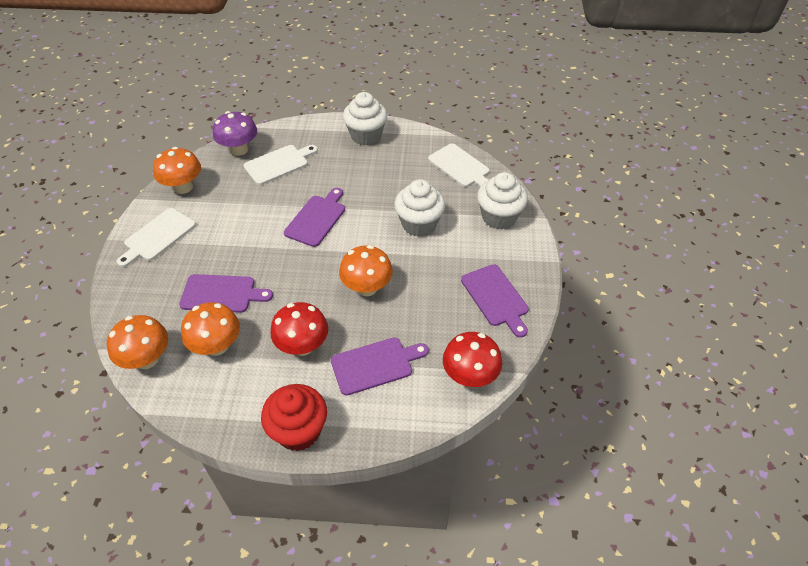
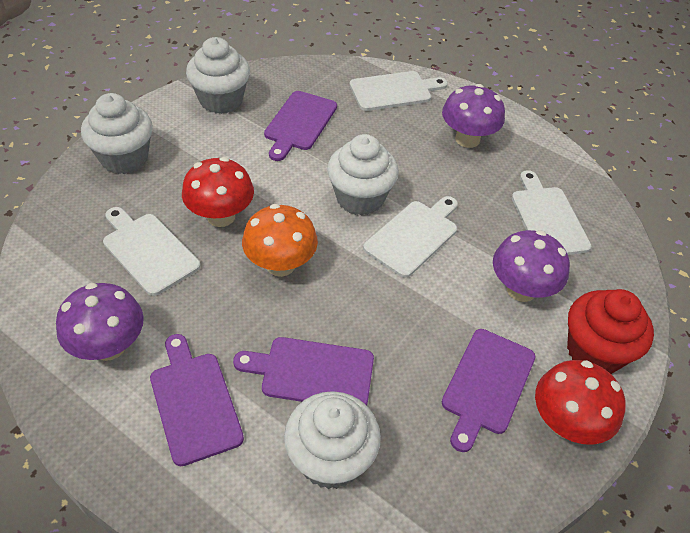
orange mushroom: 4 -> 1
purple mushroom: 1 -> 3
white cupcake: 3 -> 4
white cutting board: 3 -> 4

